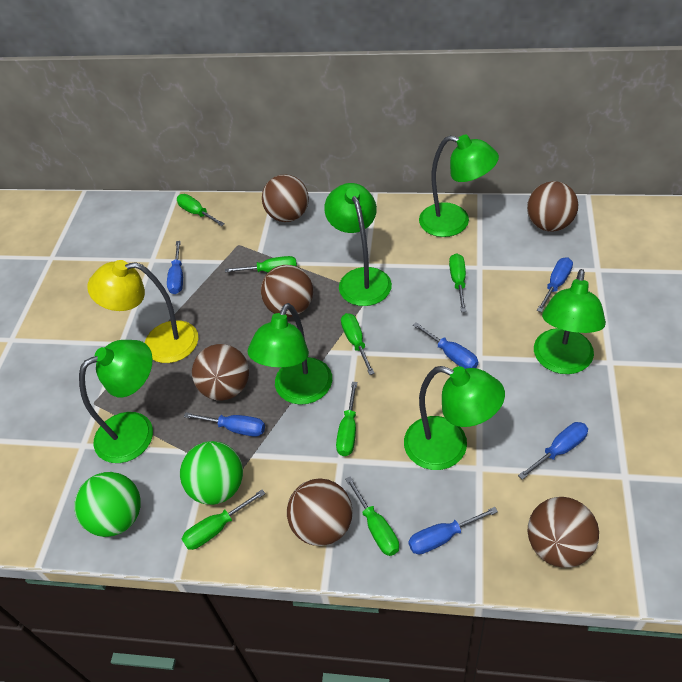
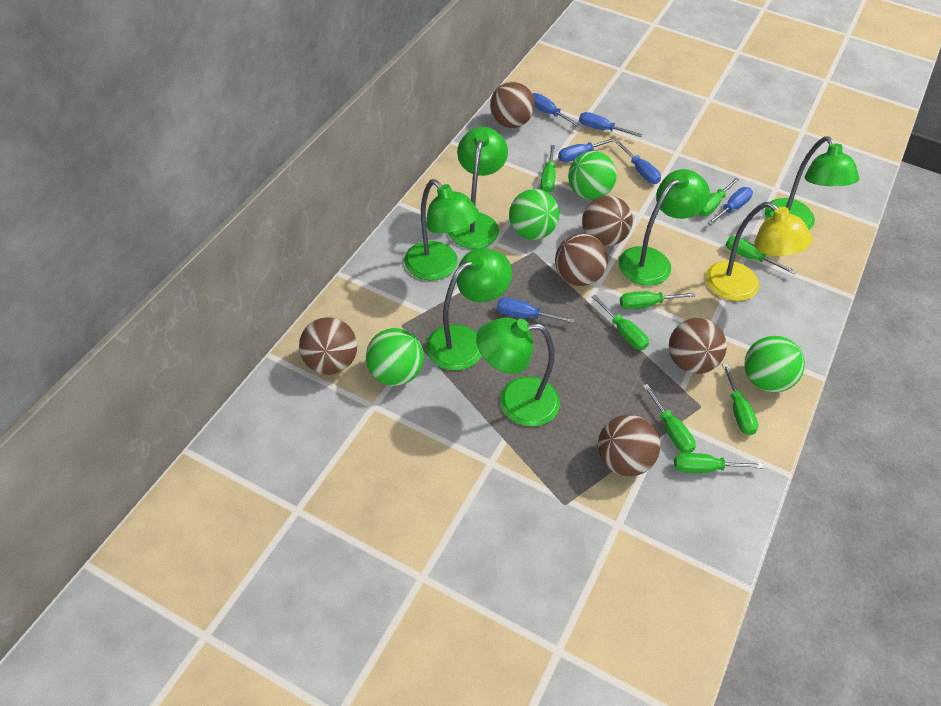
green ball: 2 -> 4
green screwdriver: 7 -> 8

